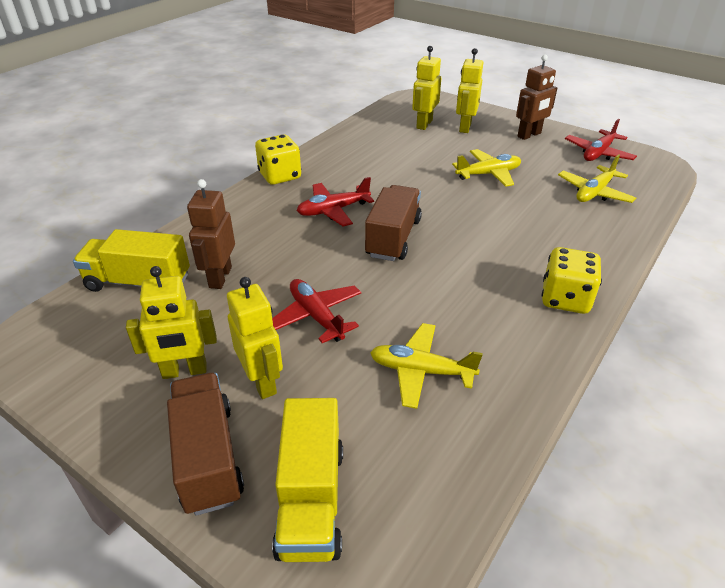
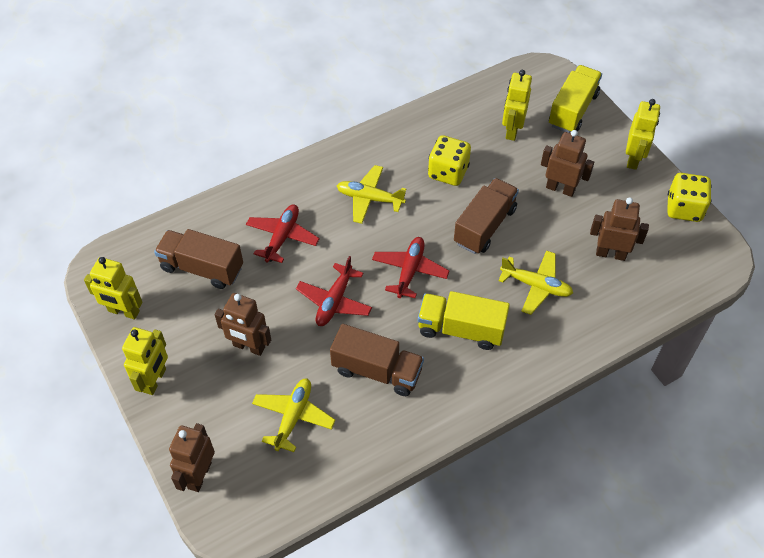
brown robot: 2 -> 4
brown truck: 2 -> 3

